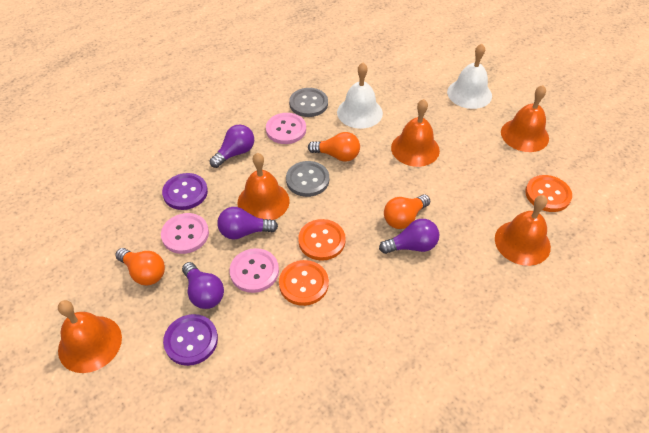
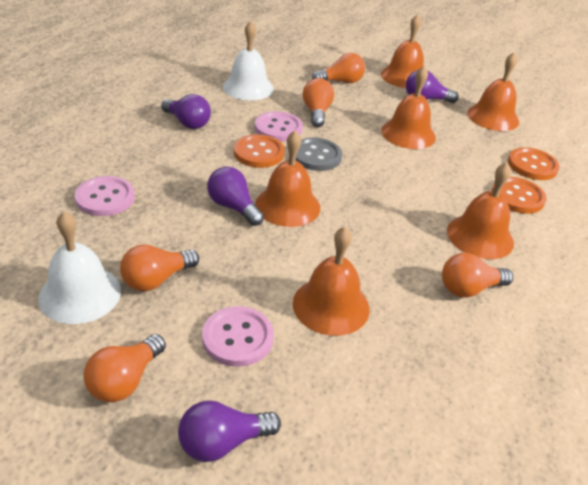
grey button: 2 -> 1
orange bell: 5 -> 6
orange light bulb: 3 -> 5
purple button: 2 -> 0

